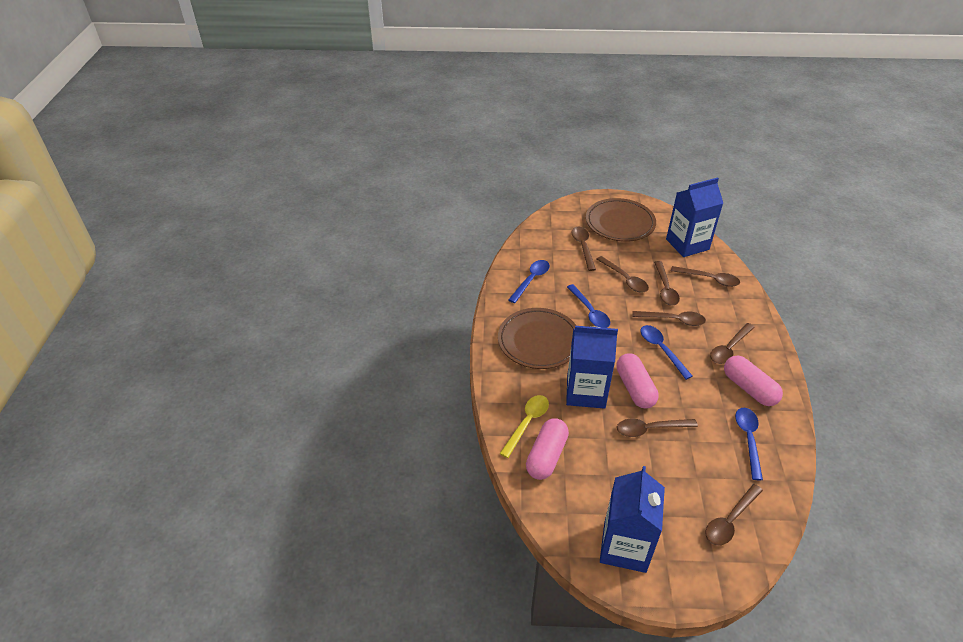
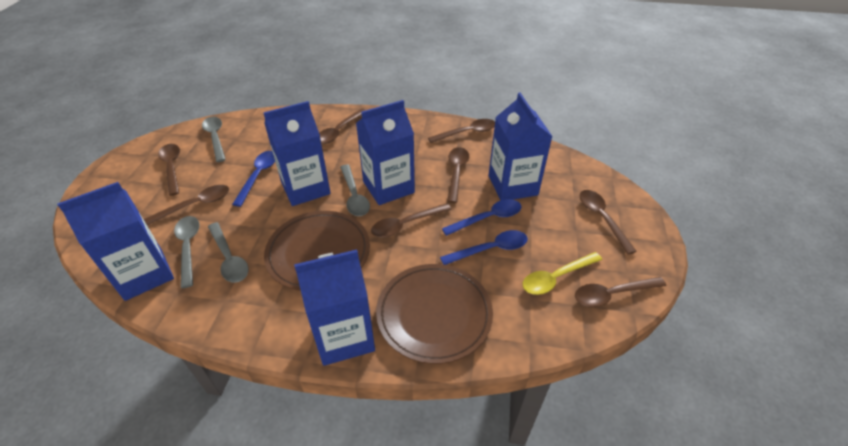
blue carton: 3 -> 5
blue spoon: 4 -> 3
grey spoon: 0 -> 4
pink capsule: 3 -> 0

